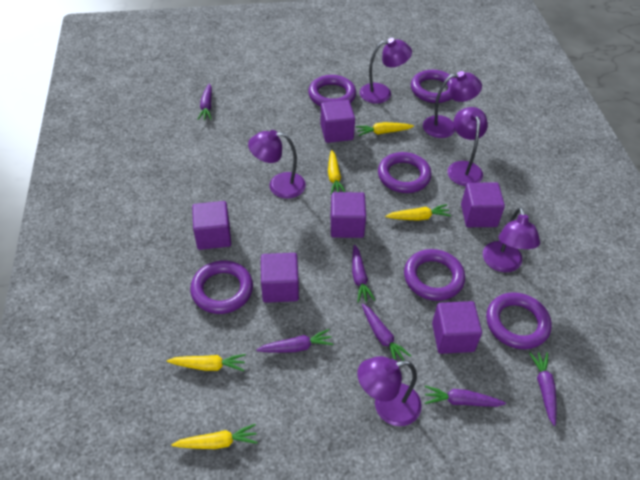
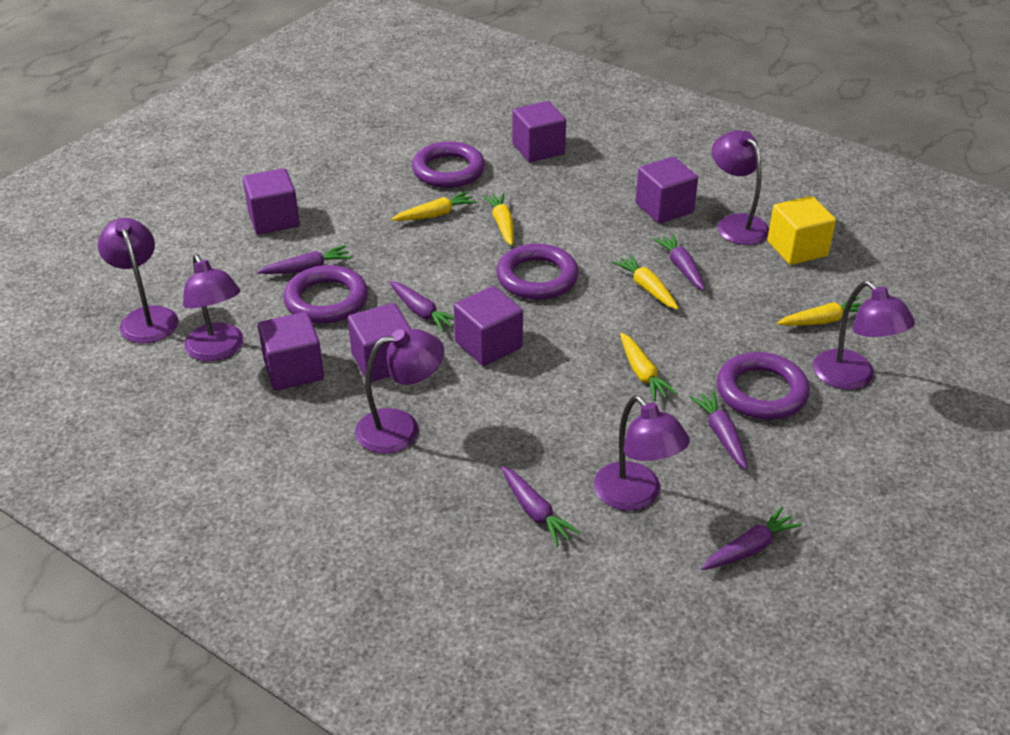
purple ring: 6 -> 4
yellow cube: 0 -> 1

